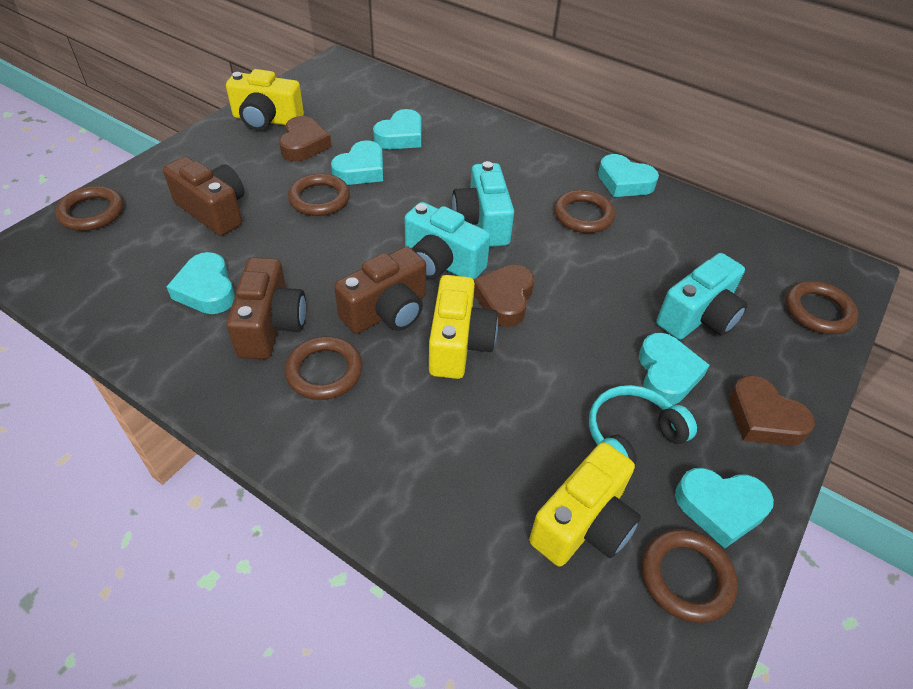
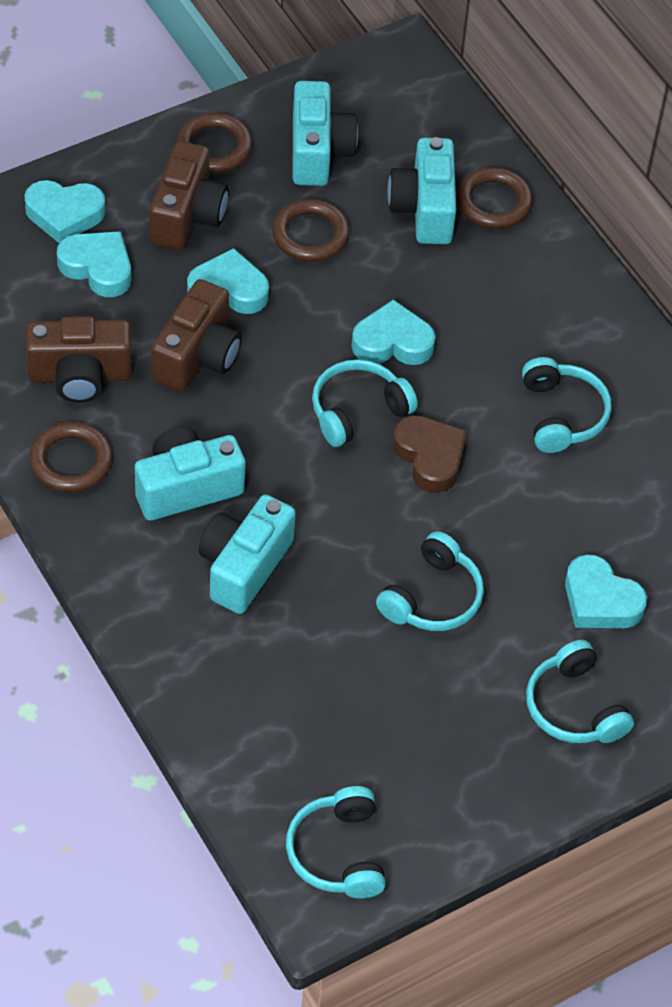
brown heart: 3 -> 1
brown ring: 6 -> 4
turquoise camera: 3 -> 4
turquoise headphones: 1 -> 5
turquoise heart: 6 -> 5
yellow camera: 3 -> 0

